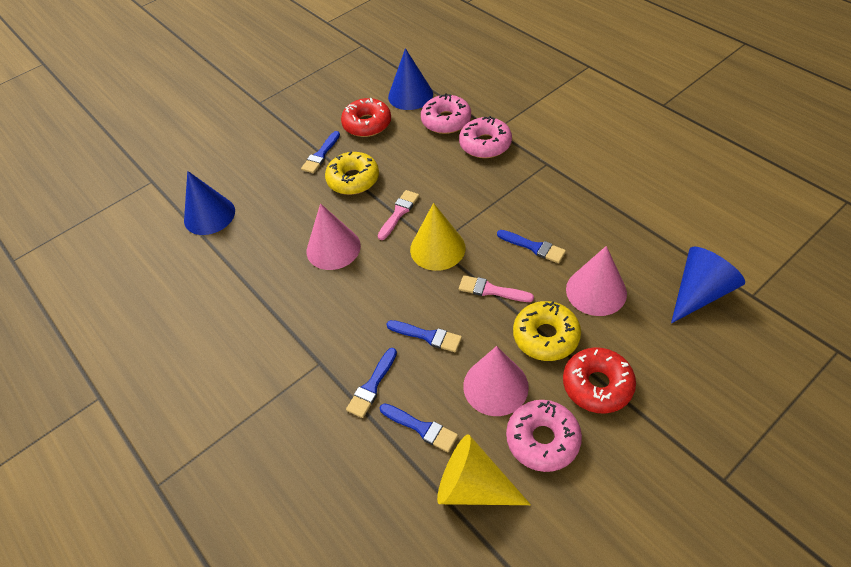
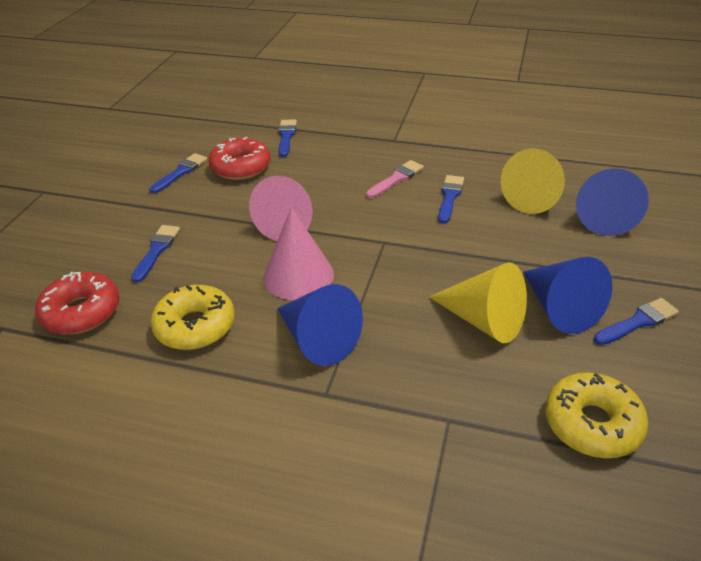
pink brush: 2 -> 1
pink cone: 3 -> 2
pink donut: 3 -> 0

